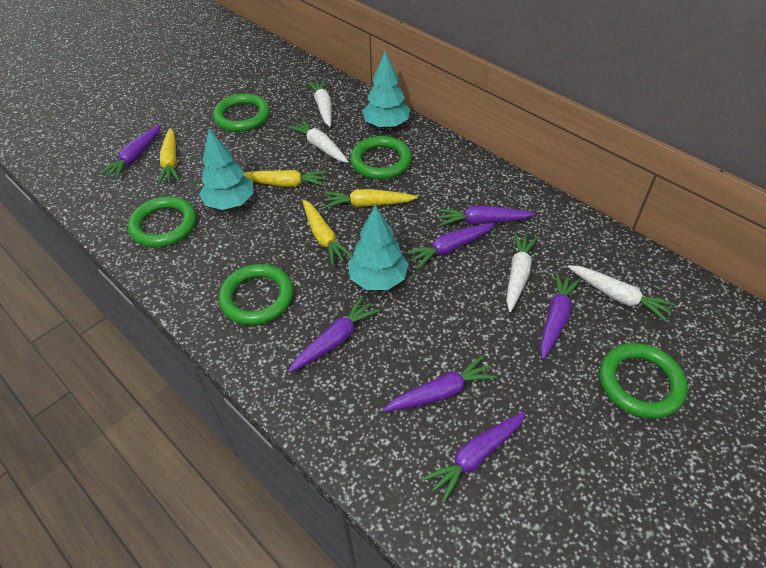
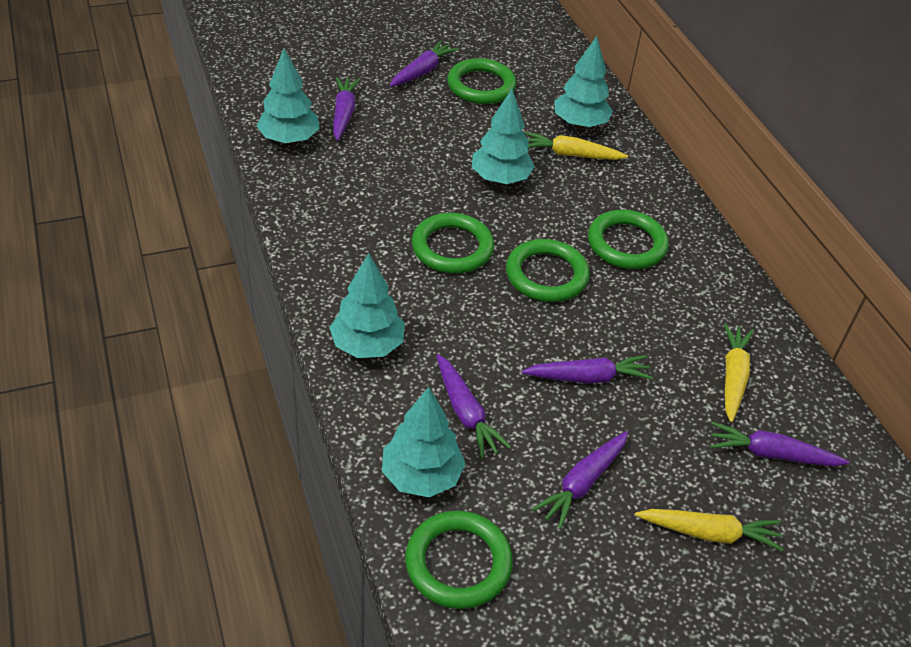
purple carrot: 7 -> 6
turquoise tree: 3 -> 5
white carrot: 4 -> 0
yellow carrot: 4 -> 3

